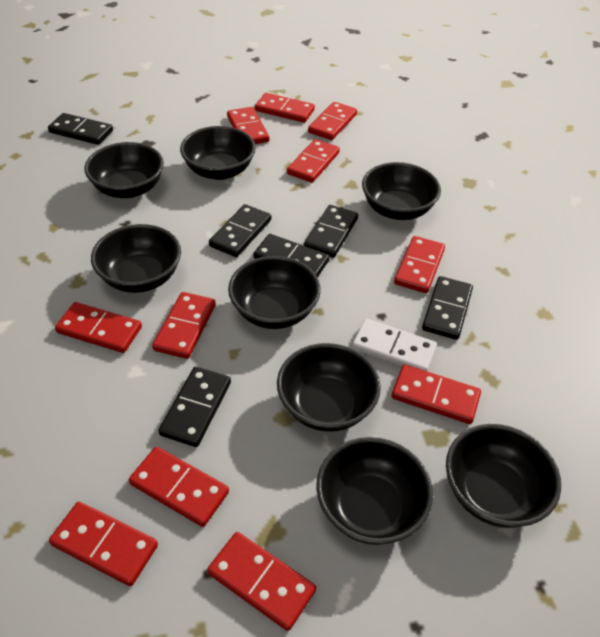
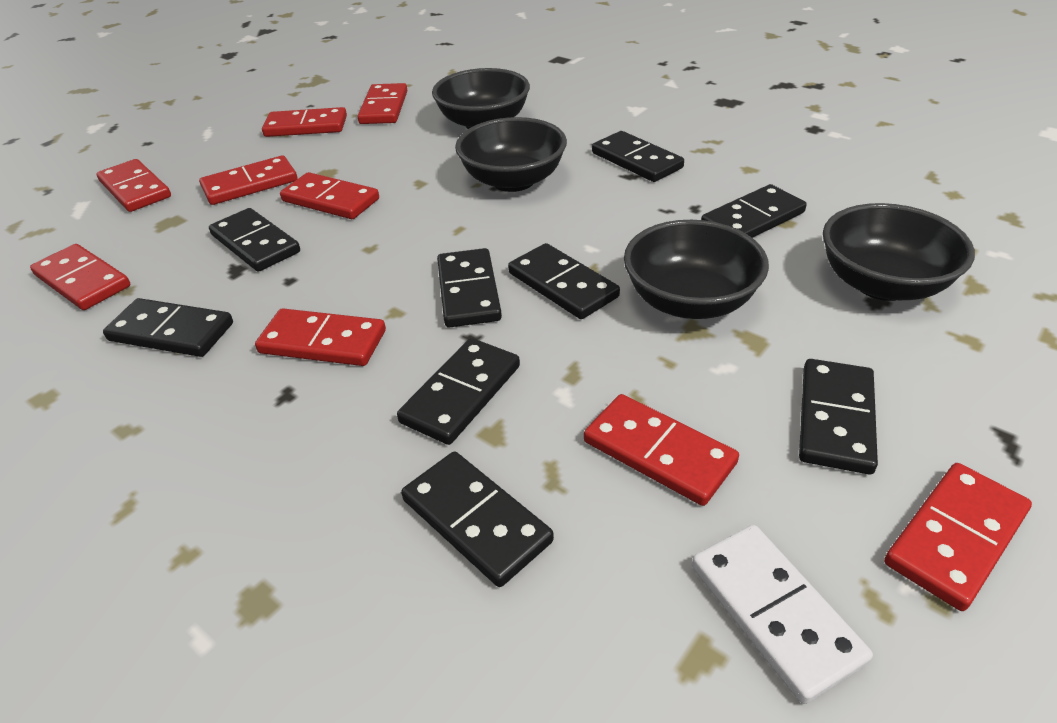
black bowl: 8 -> 4
black domino: 6 -> 9
red domino: 11 -> 9

